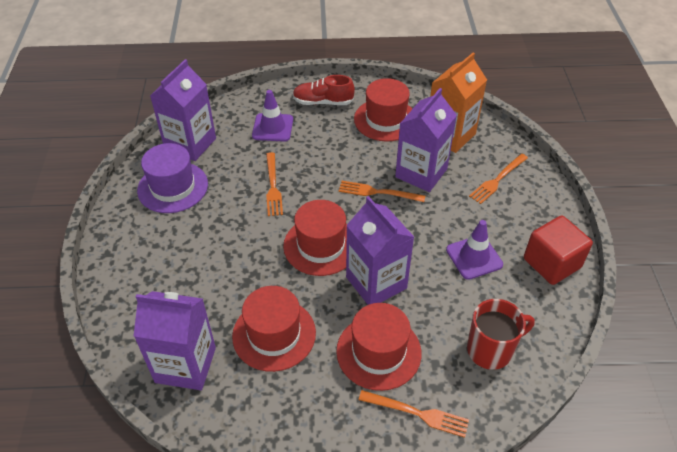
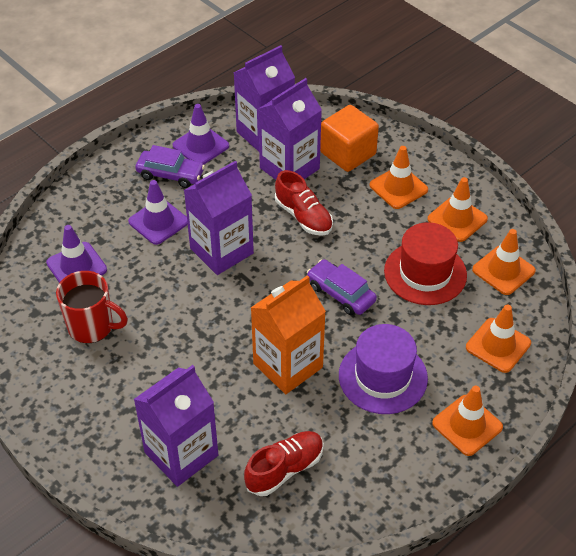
orange cube: 0 -> 1
orange fork: 4 -> 0
orange traffic cone: 0 -> 5
purple car: 0 -> 2
purple traffic cone: 2 -> 3
red cube: 1 -> 0
red hat: 4 -> 1
red shoe: 1 -> 2

